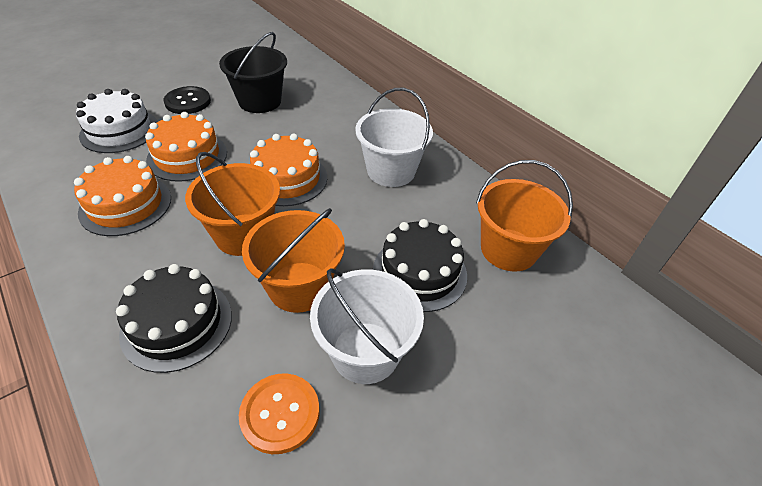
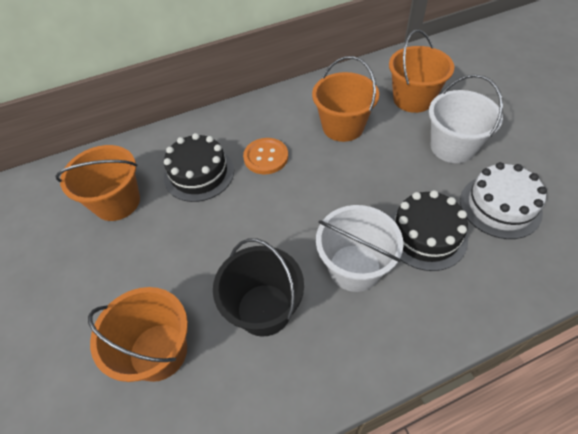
black button: 1 -> 0
orange bucket: 3 -> 4
orange cake: 3 -> 0

